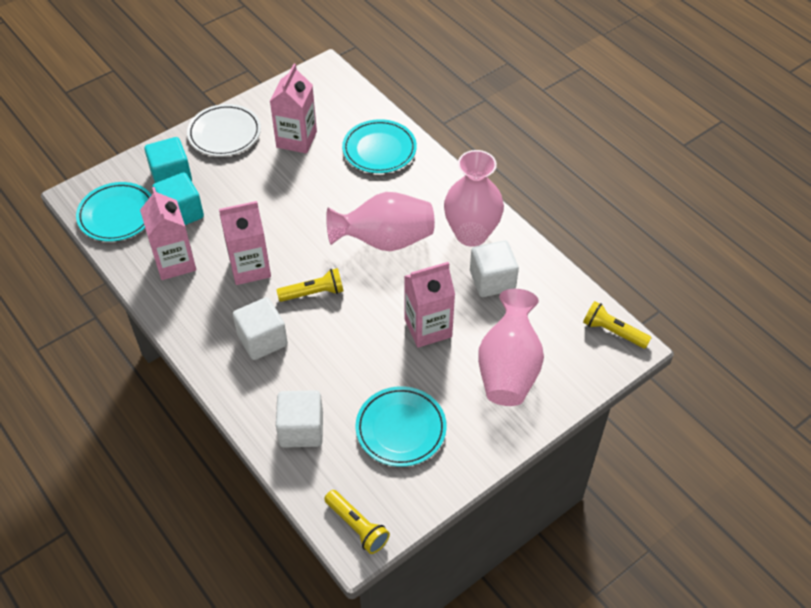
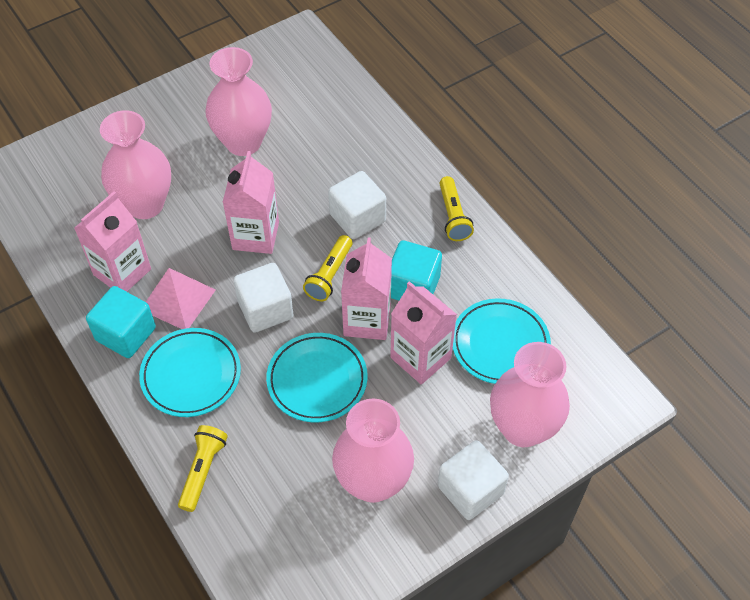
pink pyramid: 0 -> 1
pink vase: 3 -> 4
white plate: 1 -> 0

